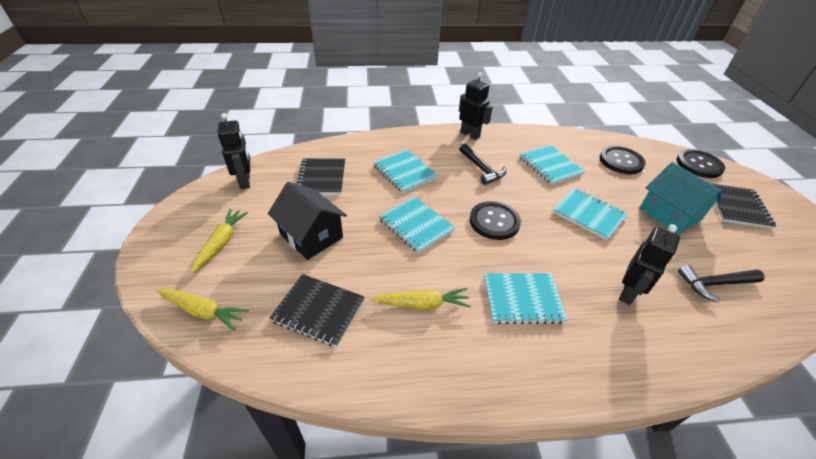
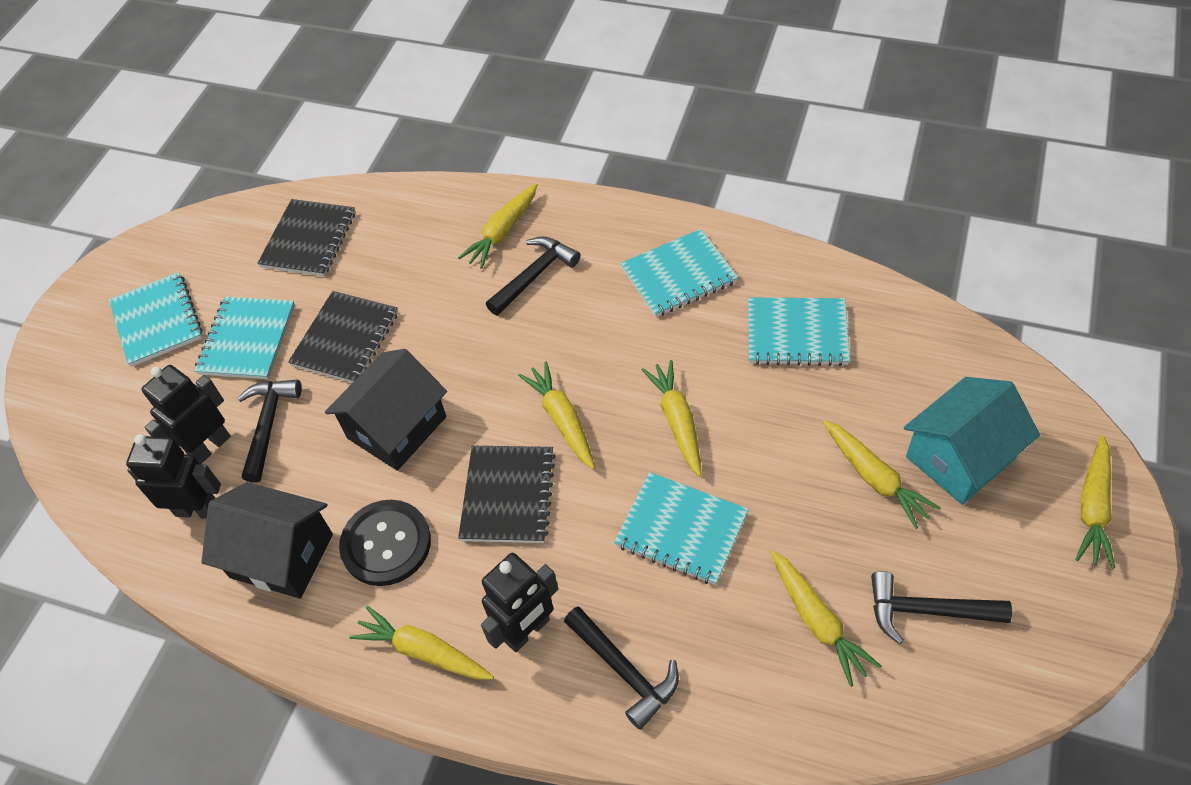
black button: 3 -> 1
black hammer: 2 -> 4
black house: 1 -> 2
yellow carrot: 3 -> 7

